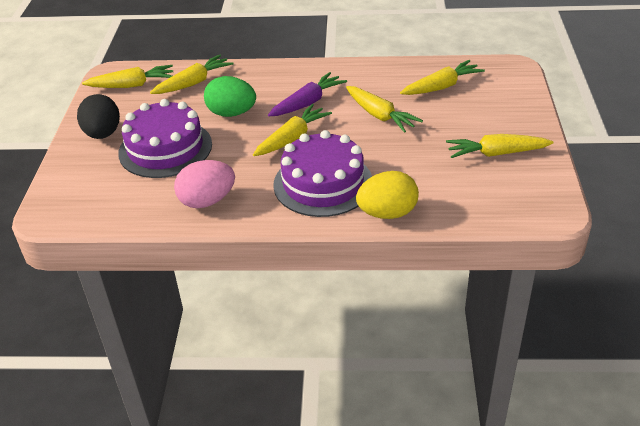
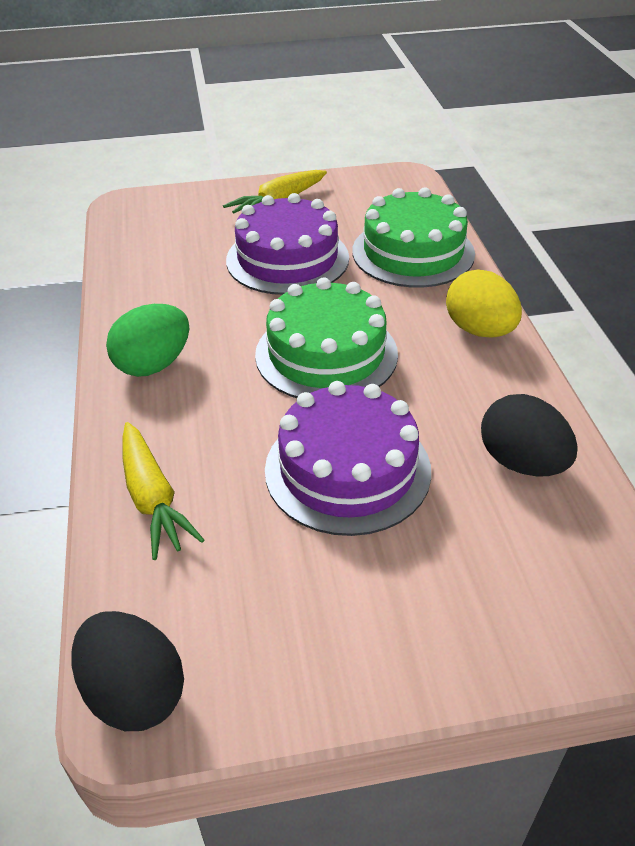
black egg: 1 -> 2
green cake: 0 -> 2
pink egg: 1 -> 0
purple carrot: 1 -> 0
yellow carrot: 6 -> 2

